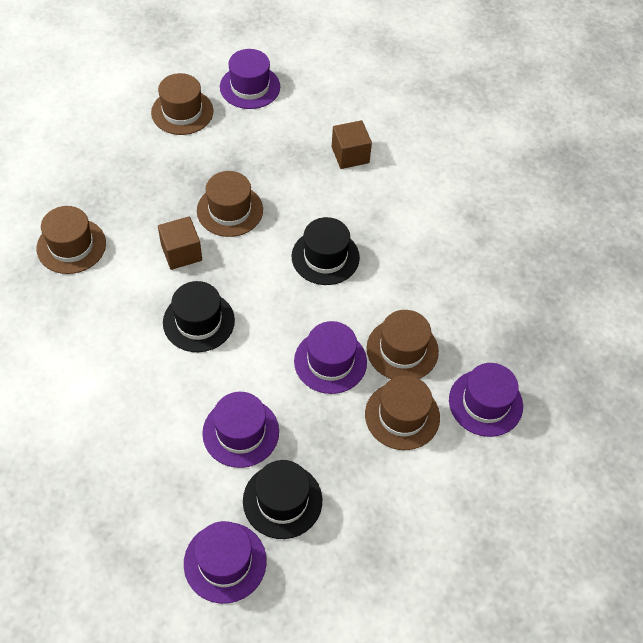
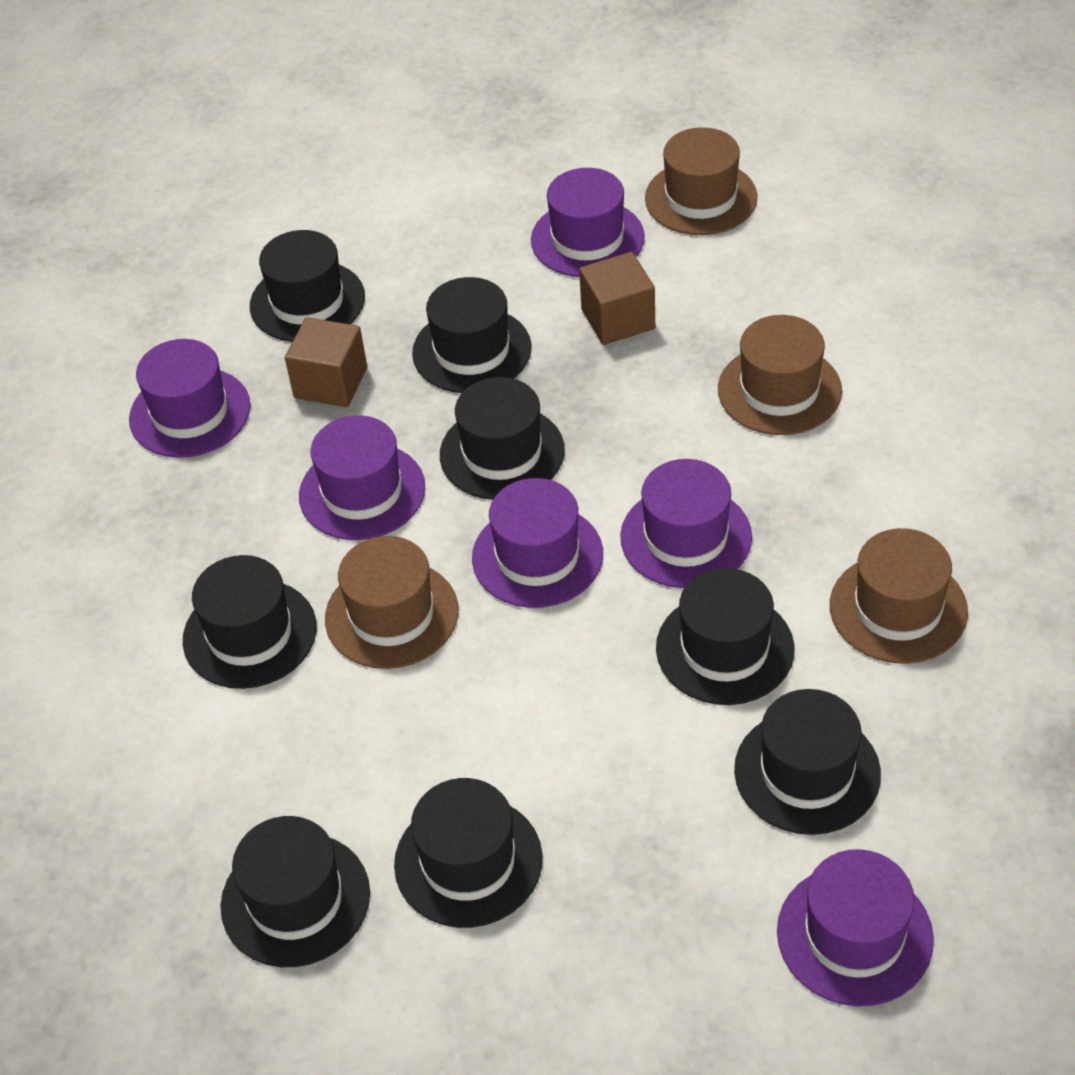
black hat: 3 -> 8
brown hat: 5 -> 4
purple hat: 5 -> 6

